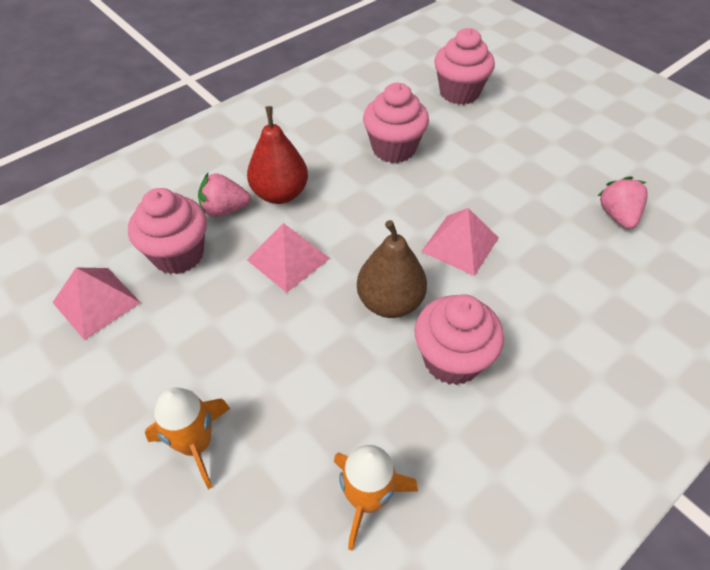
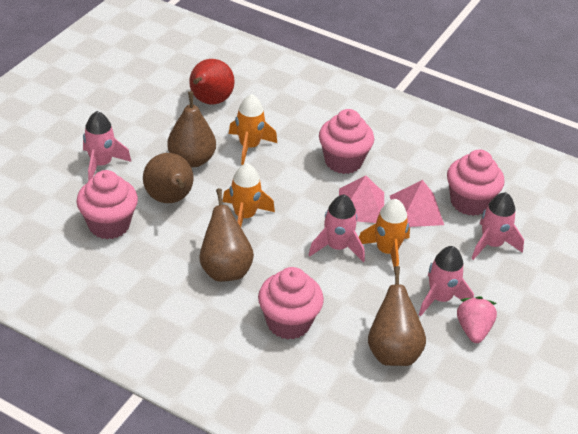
brown pear: 1 -> 4
orange rocket: 2 -> 3
pink pyramid: 3 -> 2
pink rocket: 0 -> 4
pink strawberry: 2 -> 1

